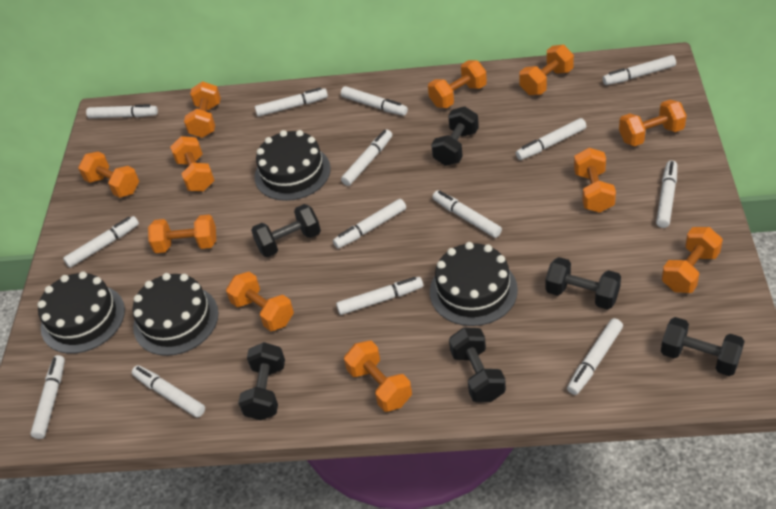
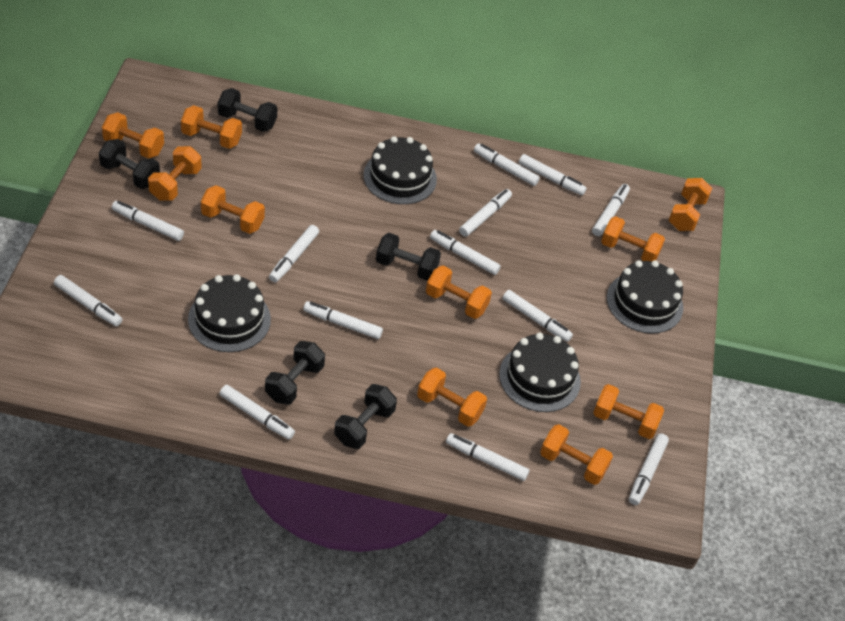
black dumbbell: 6 -> 5
orange dumbbell: 11 -> 10
white marker: 14 -> 13

